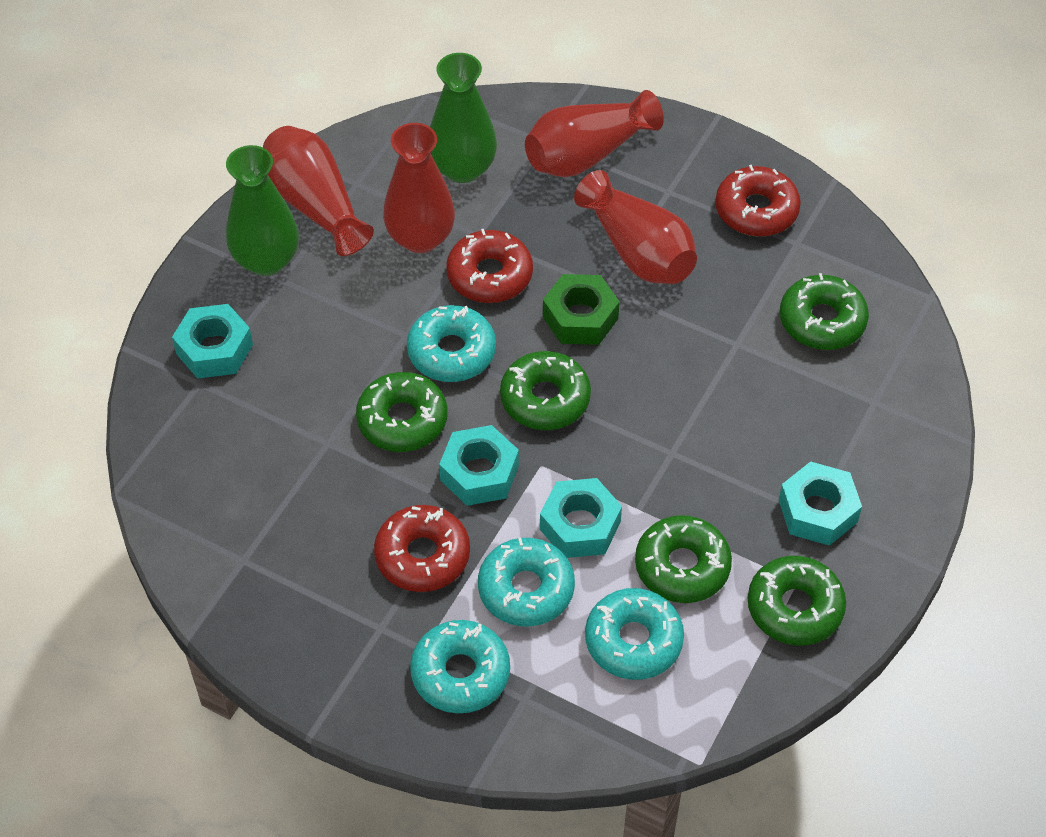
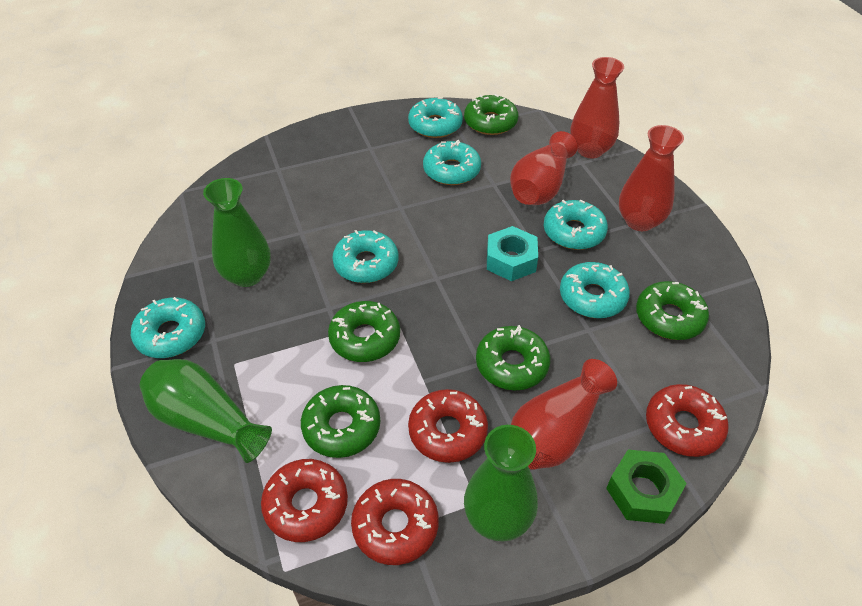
green vase: 2 -> 3
red donut: 3 -> 4
turquoise donut: 4 -> 6
turquoise nut: 4 -> 1

